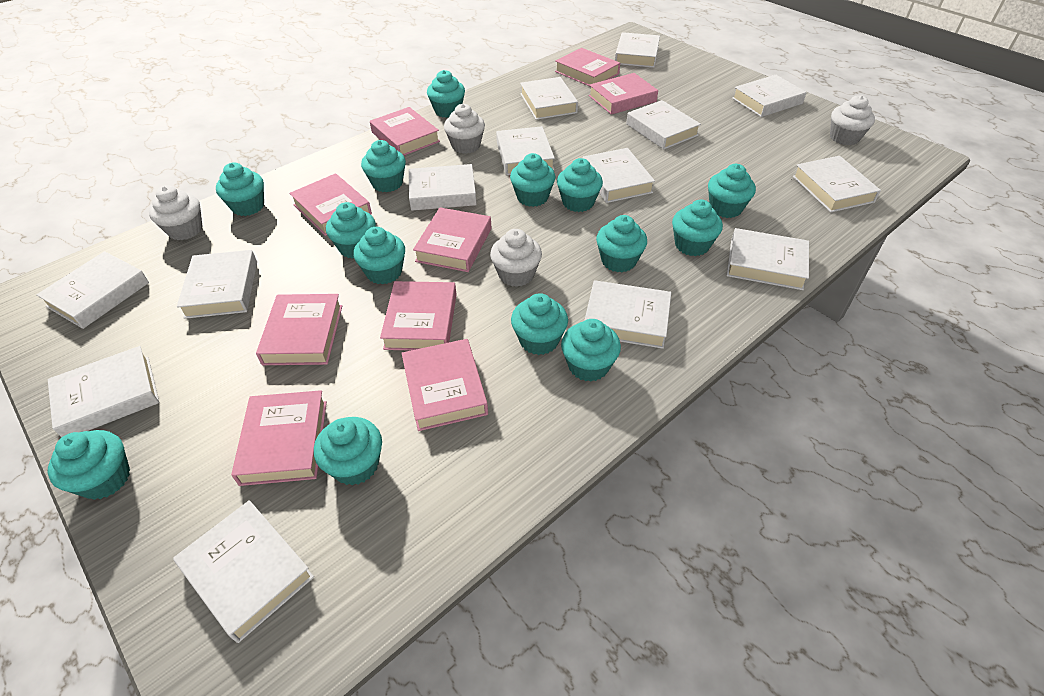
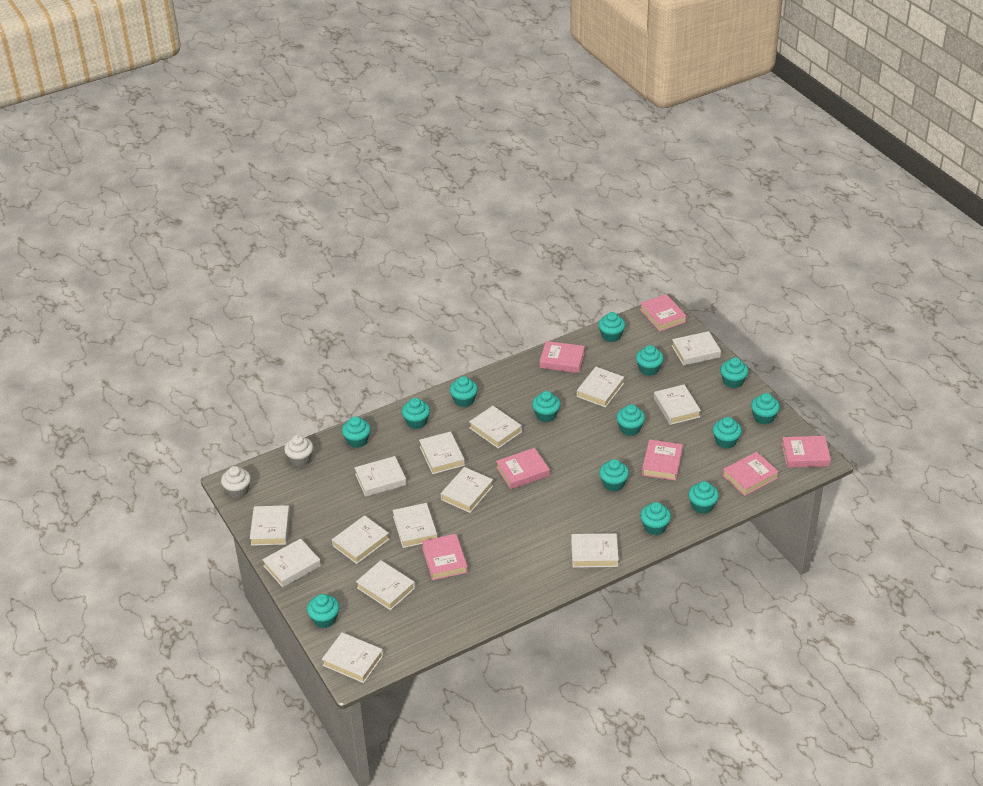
pink book: 9 -> 7
white cupcake: 4 -> 2

